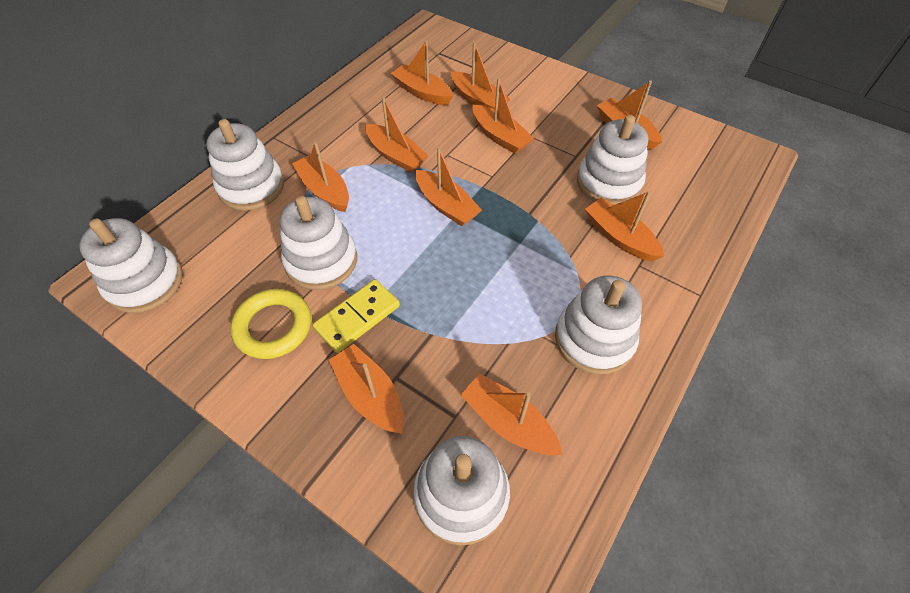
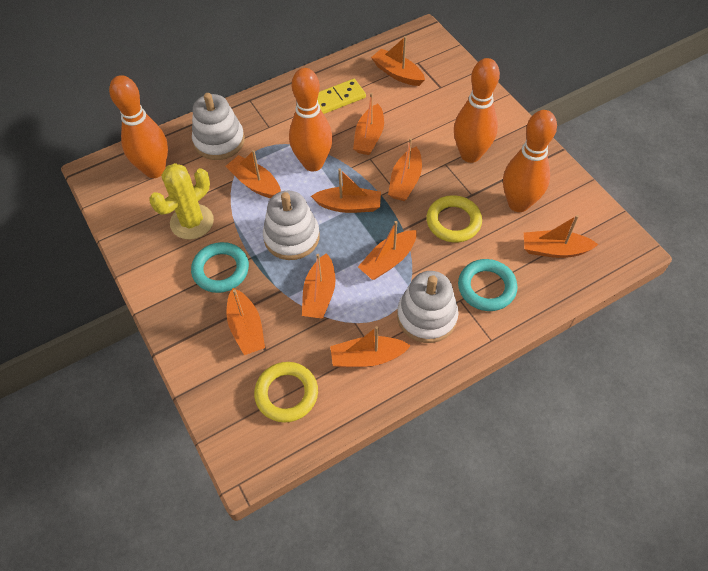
orange bowling pin: 0 -> 4
turquoise ring: 0 -> 2
white stacking toy: 6 -> 3
yellow cactus: 0 -> 1
yellow ring: 1 -> 2

